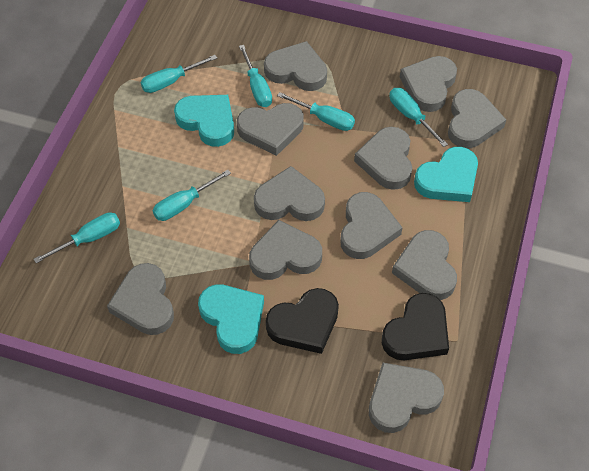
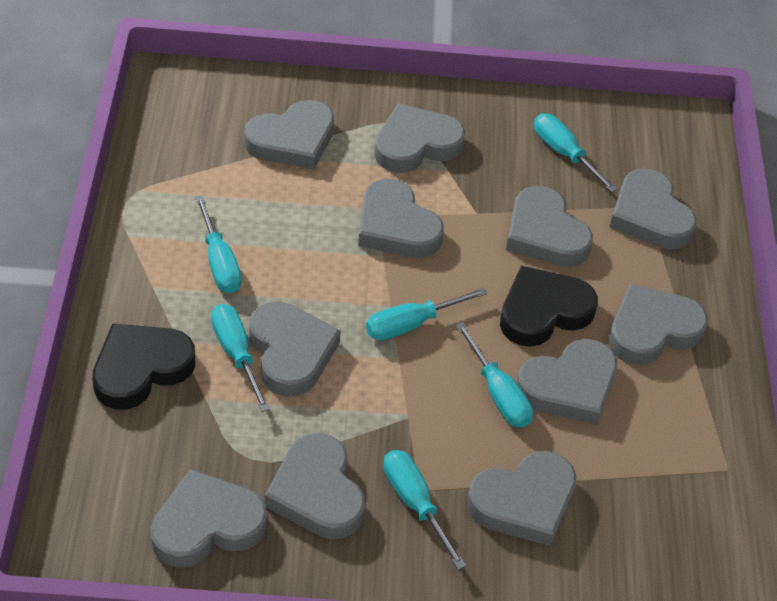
turquoise heart: 3 -> 0

